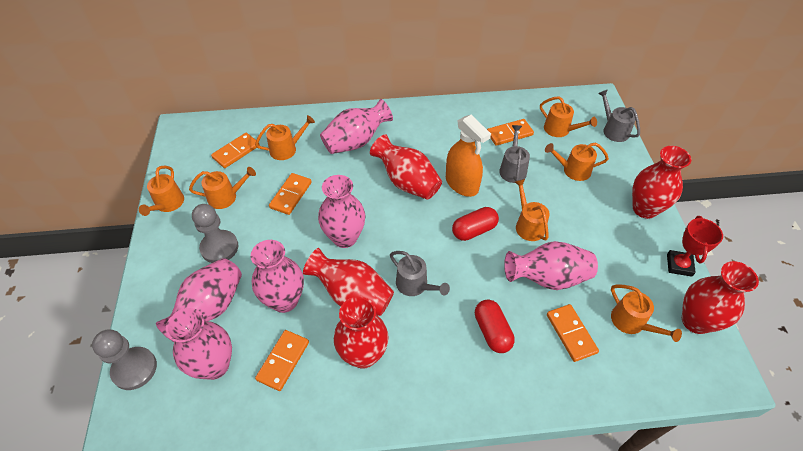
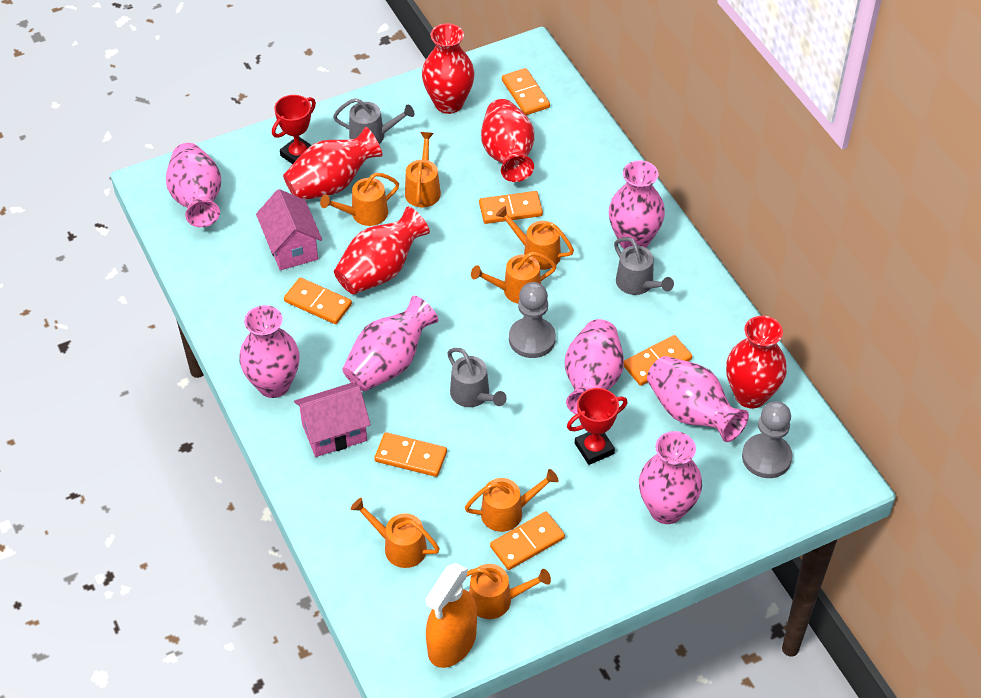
orange domino: 5 -> 6
pink house: 0 -> 2
pink vase: 6 -> 7
red capsule: 2 -> 0
red trophy: 1 -> 2

